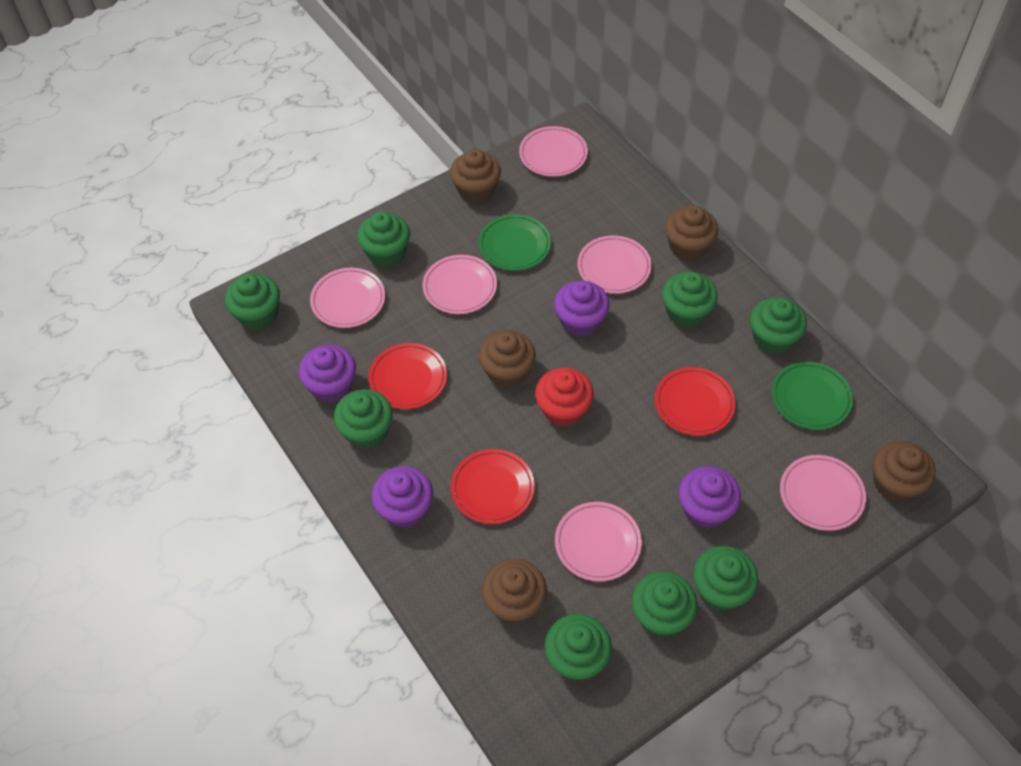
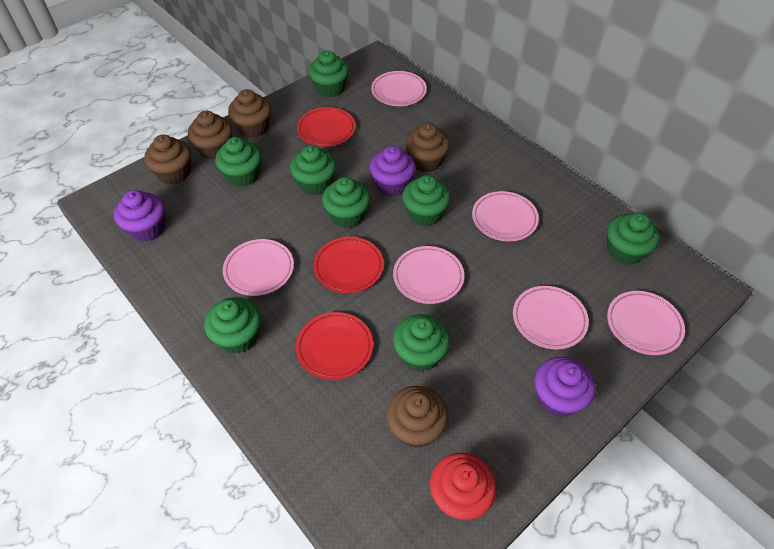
green plate: 2 -> 0
purple cupcake: 4 -> 3

